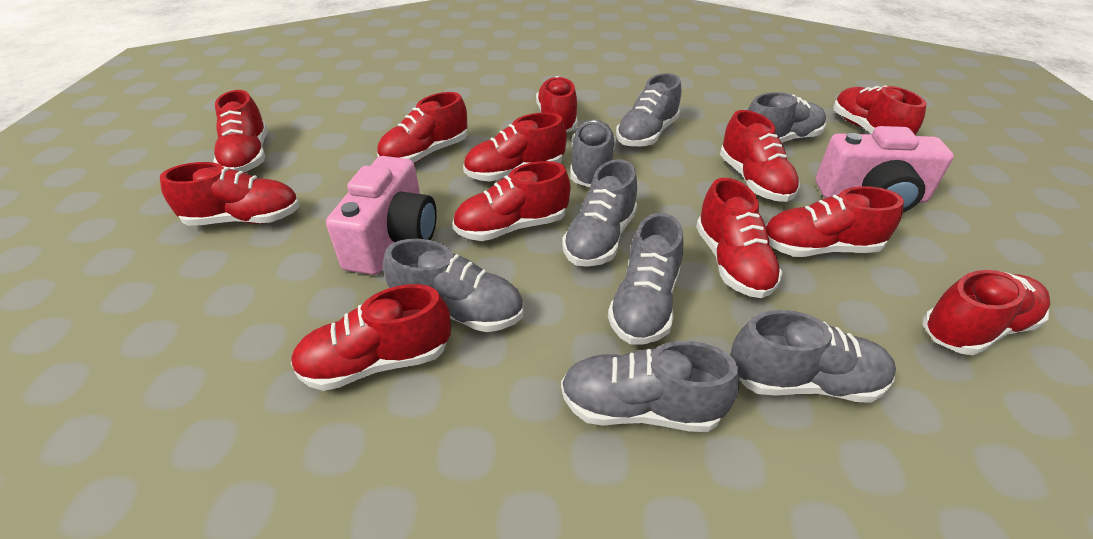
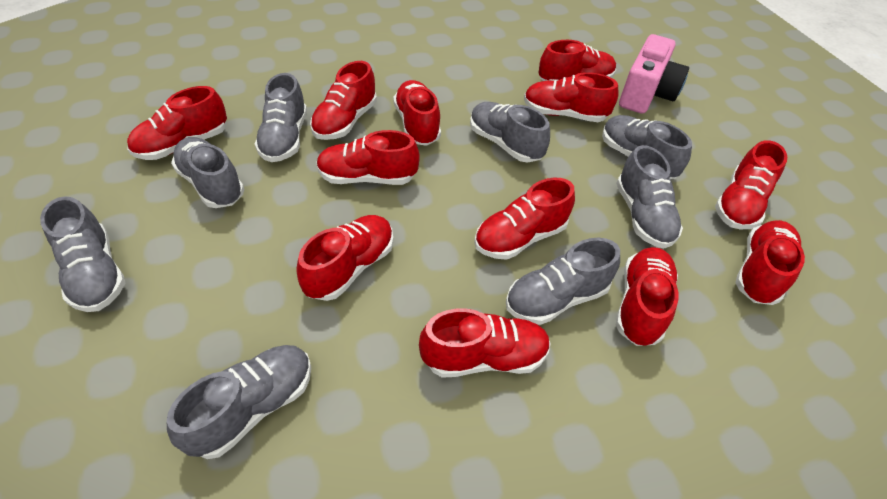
pink camera: 2 -> 1

